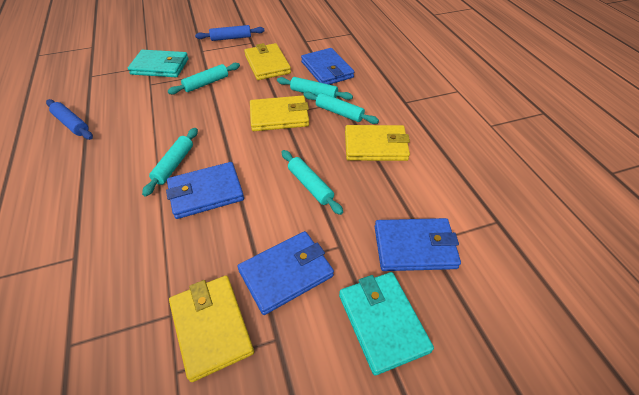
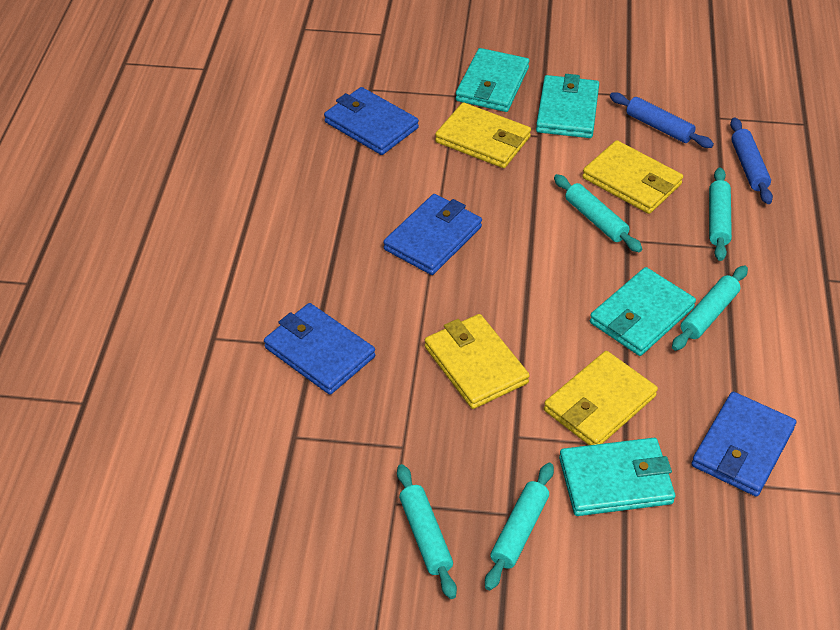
turquoise wallet: 2 -> 4

